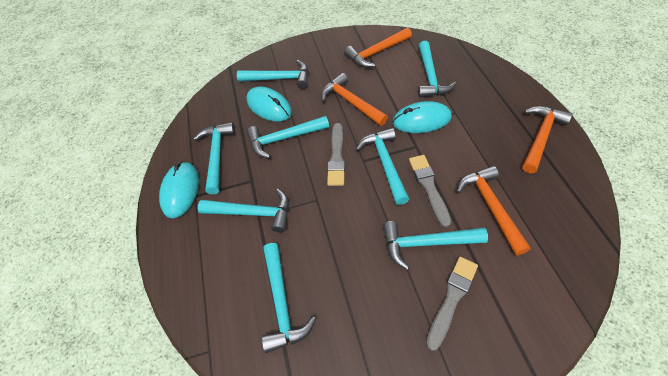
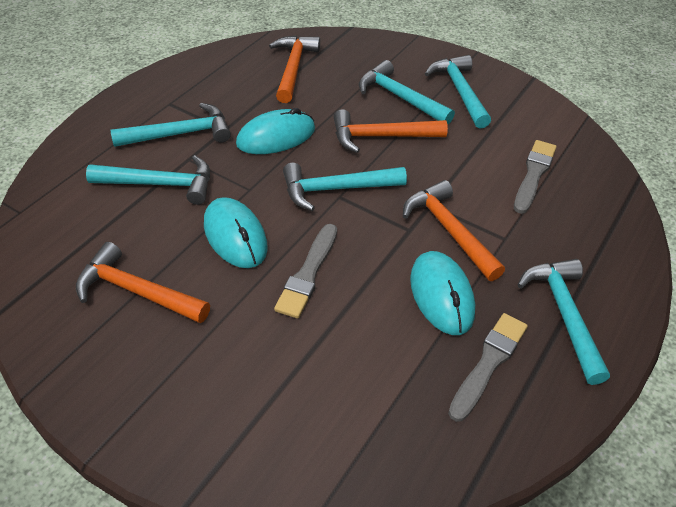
turquoise hammer: 8 -> 6

